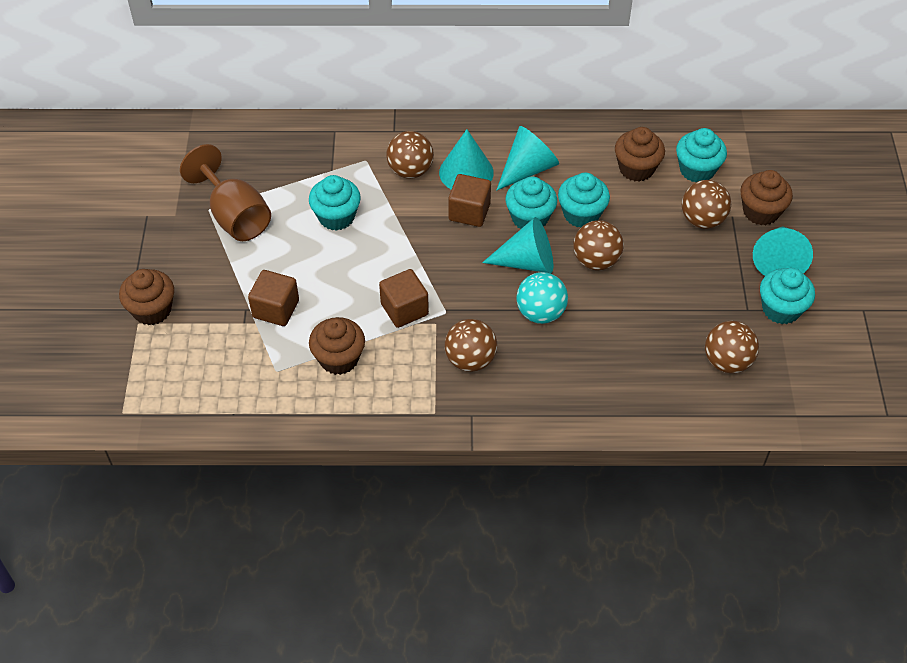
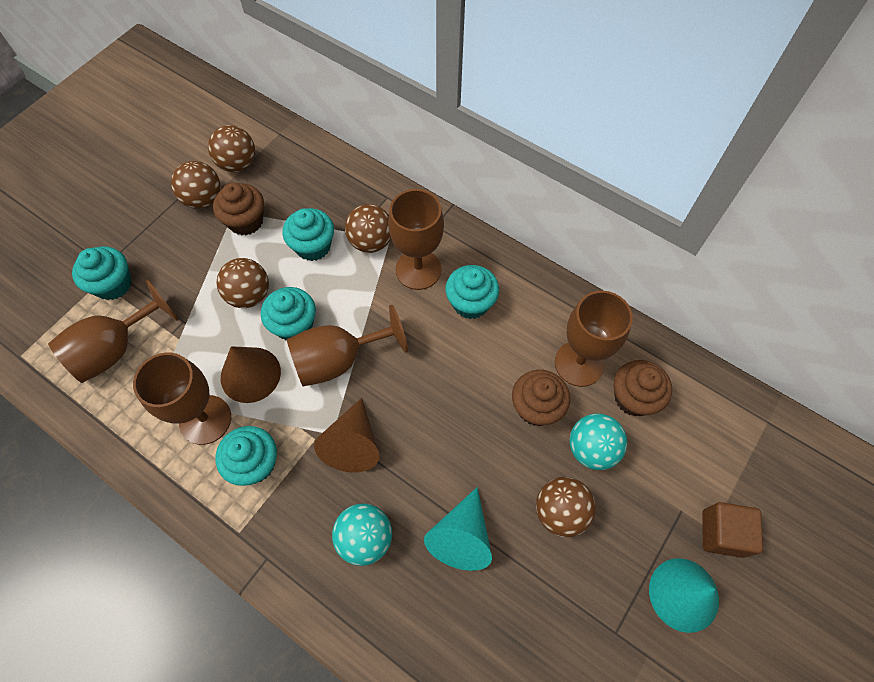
brown cone: 0 -> 2
brown cube: 3 -> 1
brown cupcake: 4 -> 3
brown goblet: 1 -> 5
turquoise ball: 1 -> 2
turquoise cone: 4 -> 2

